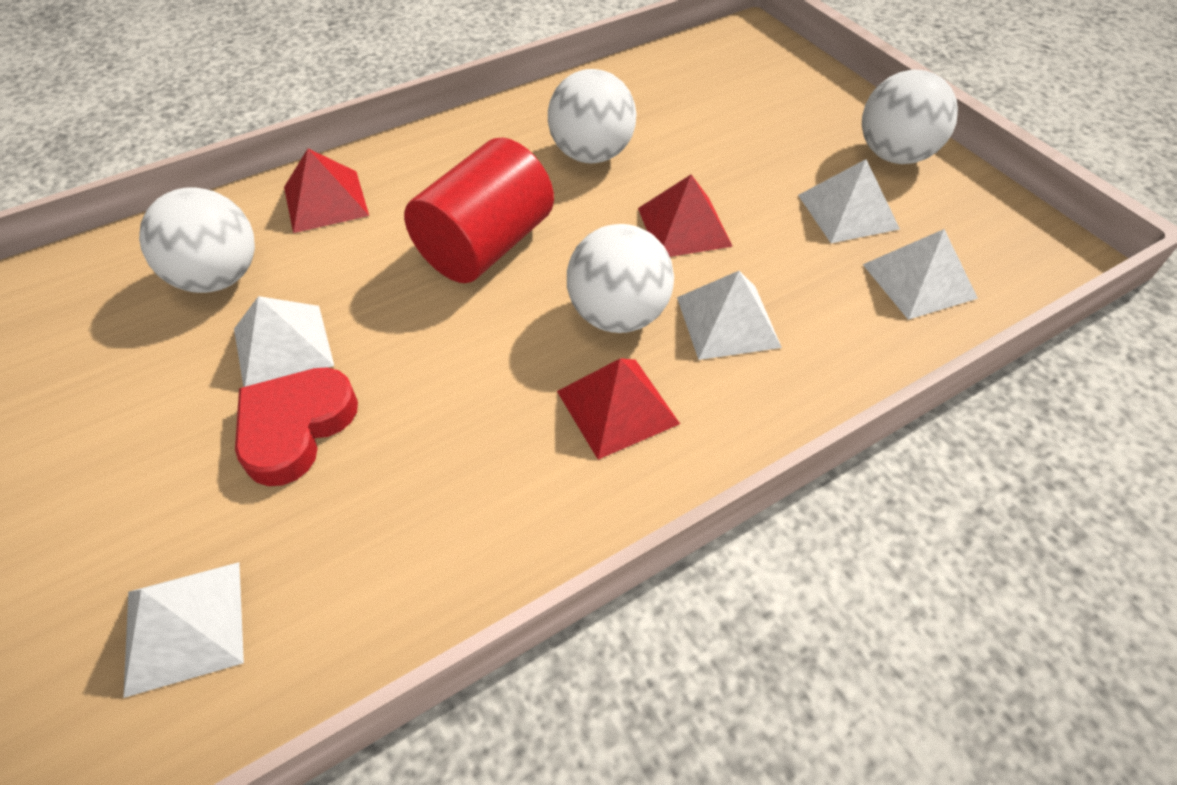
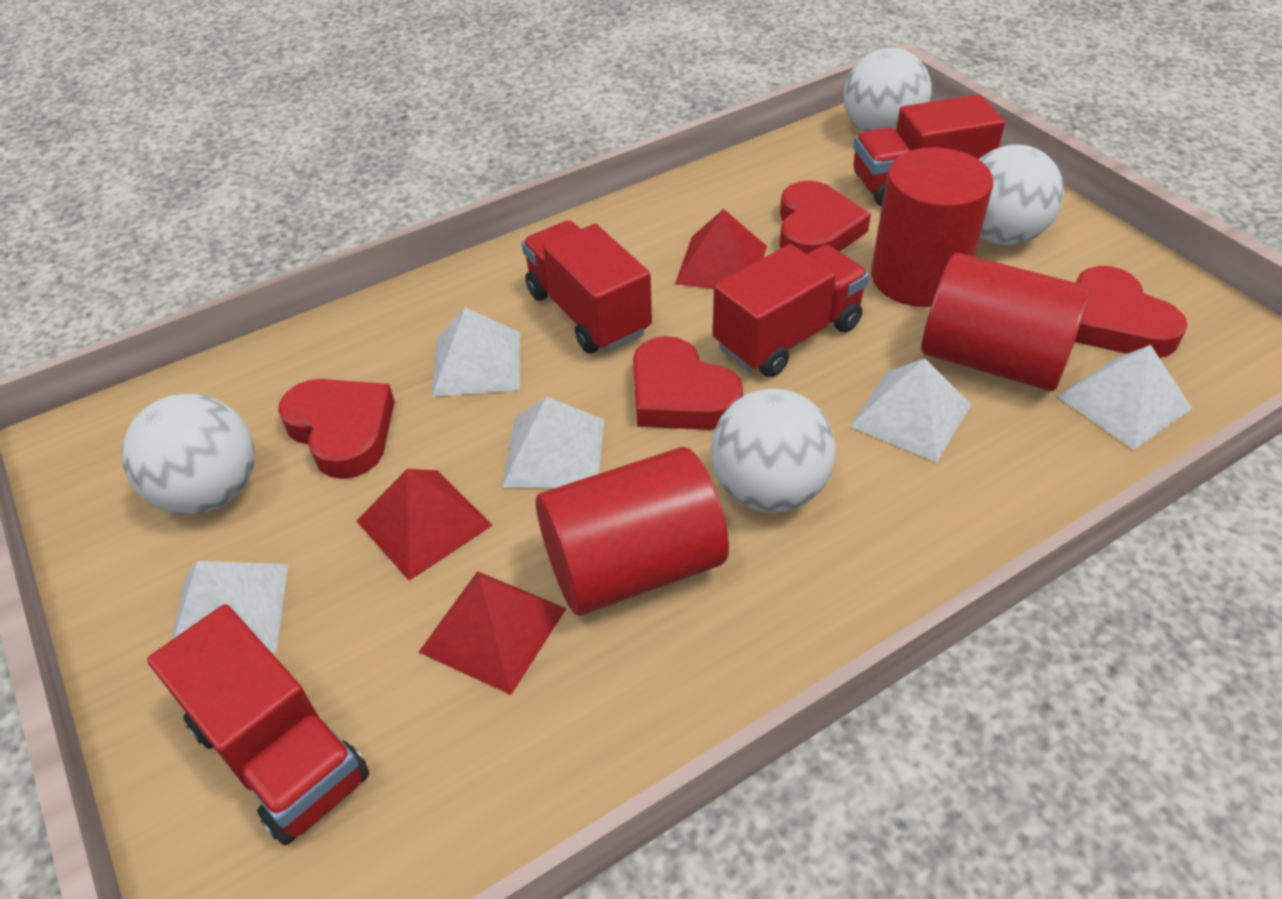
red cylinder: 1 -> 3
red heart: 1 -> 4
red truck: 0 -> 4

